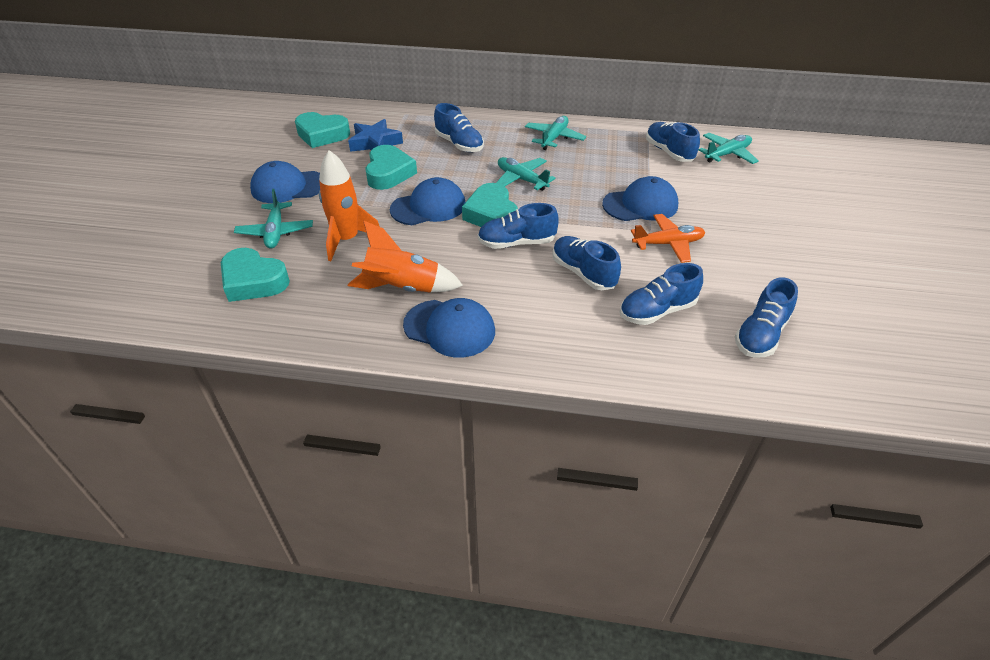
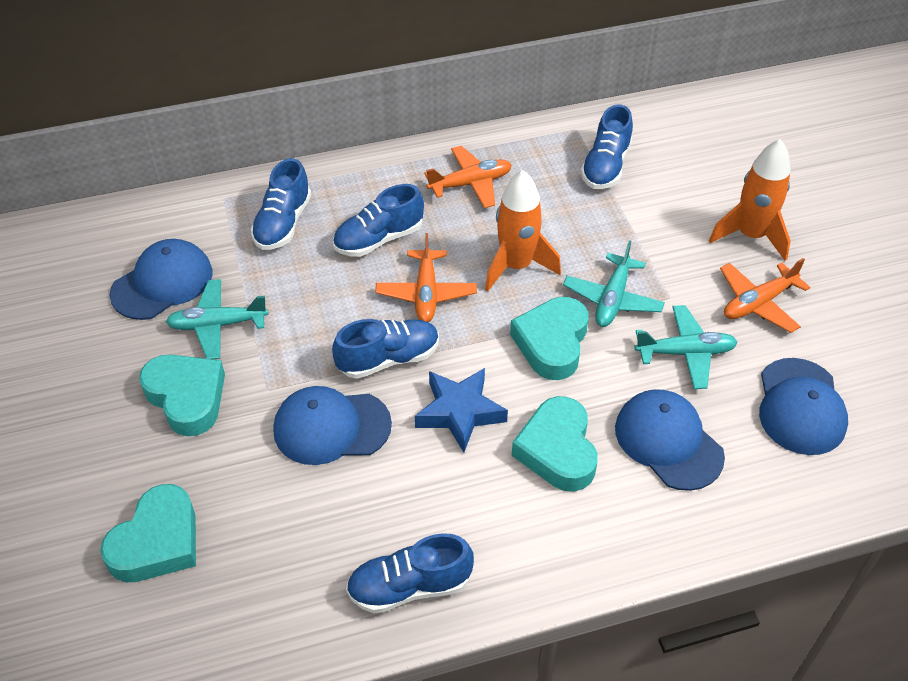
blue shoe: 6 -> 5
orange plane: 1 -> 3
turquoise plane: 4 -> 3

